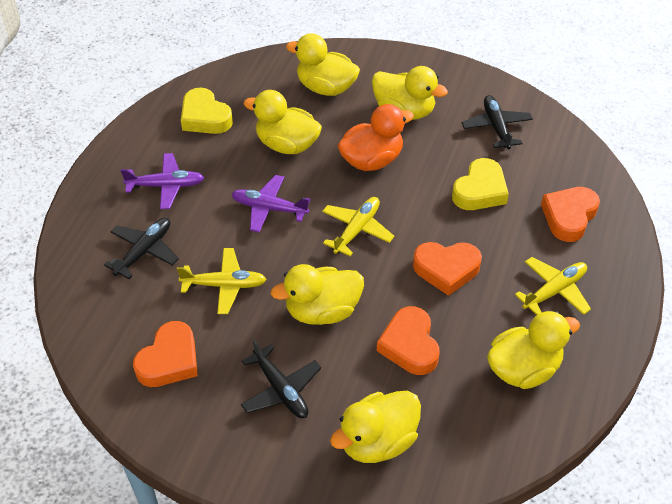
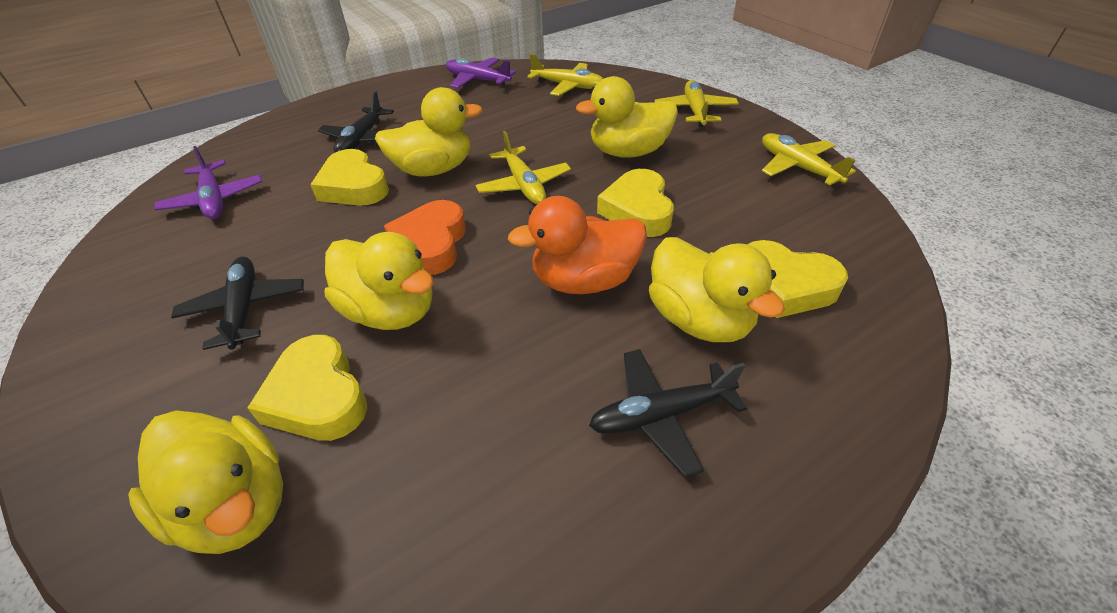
orange heart: 4 -> 1
yellow duck: 6 -> 5
yellow heart: 2 -> 4
yellow plane: 3 -> 4

